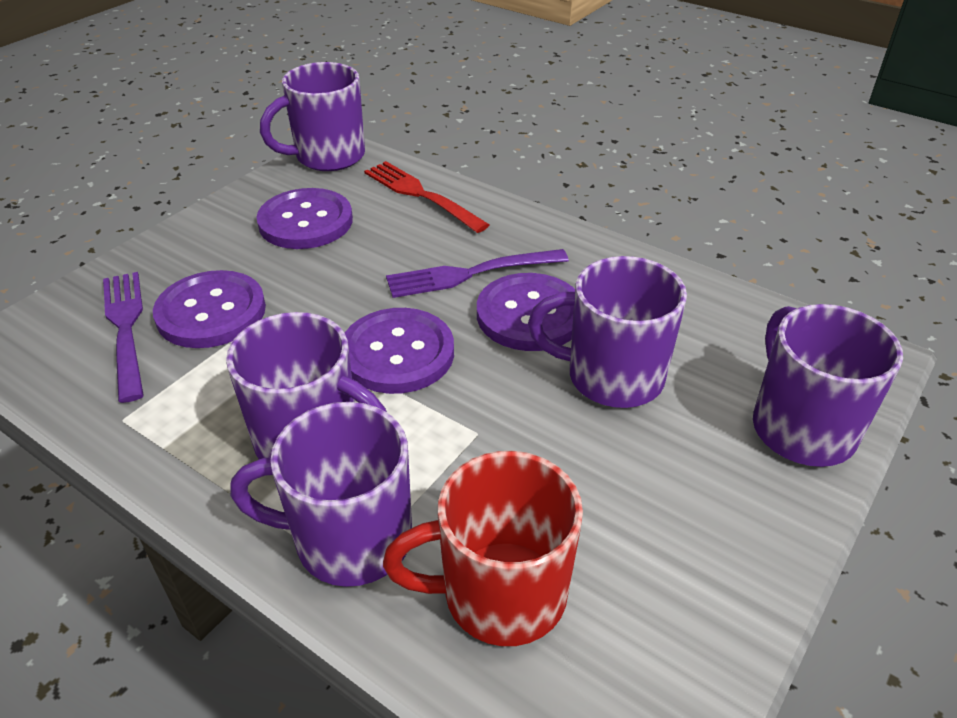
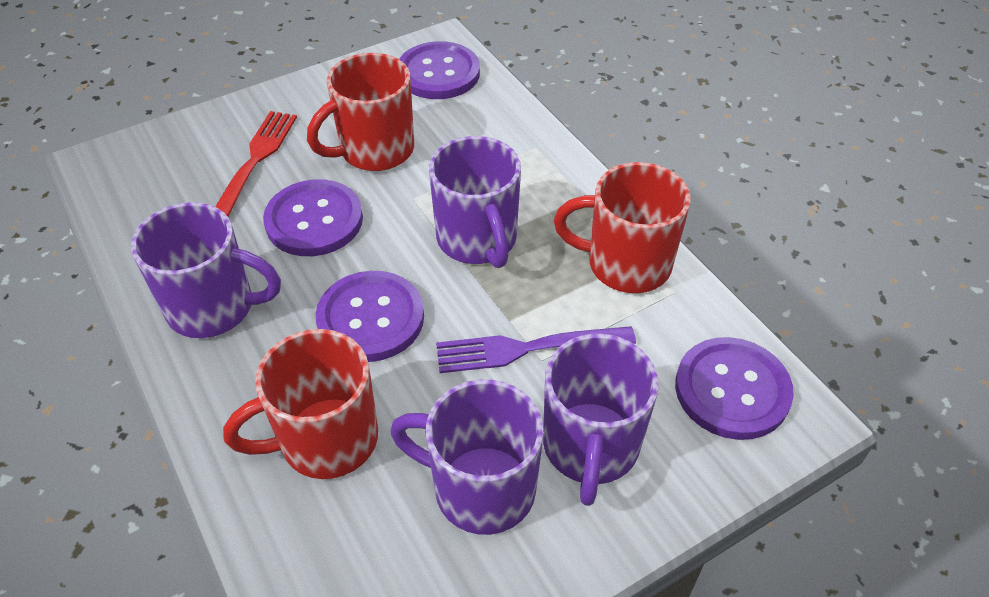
purple fork: 2 -> 1
purple mug: 5 -> 4
red mug: 1 -> 3

